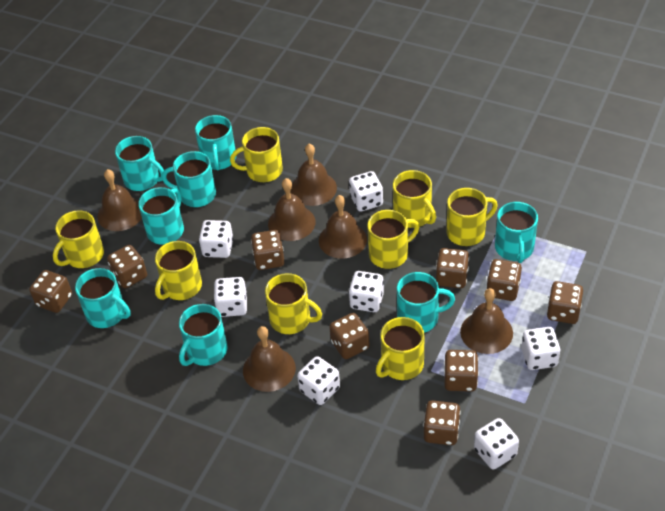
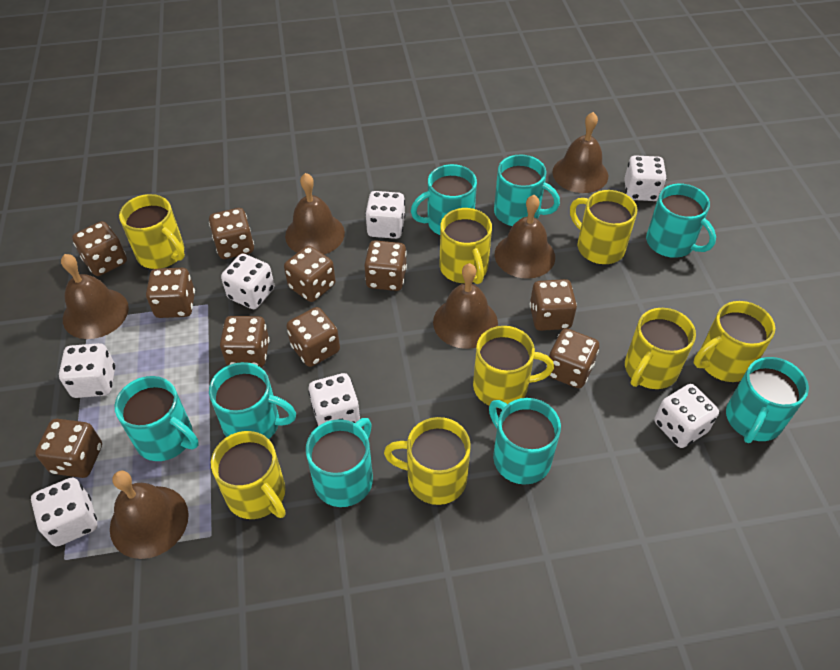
brown dice: 9 -> 10

